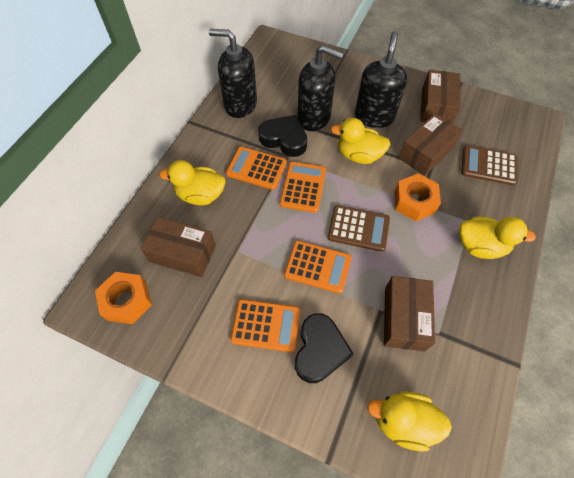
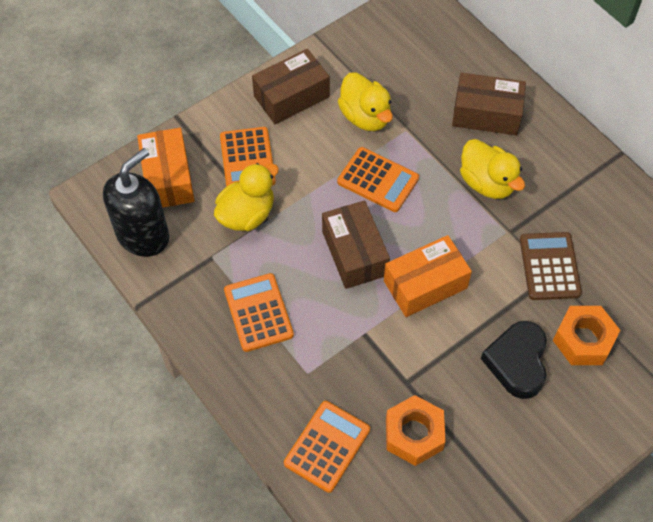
black heart: 2 -> 1
black soap dispenser: 3 -> 1
brown box: 4 -> 3
brown calculator: 2 -> 1
orange box: 0 -> 2
yellow duck: 4 -> 3

